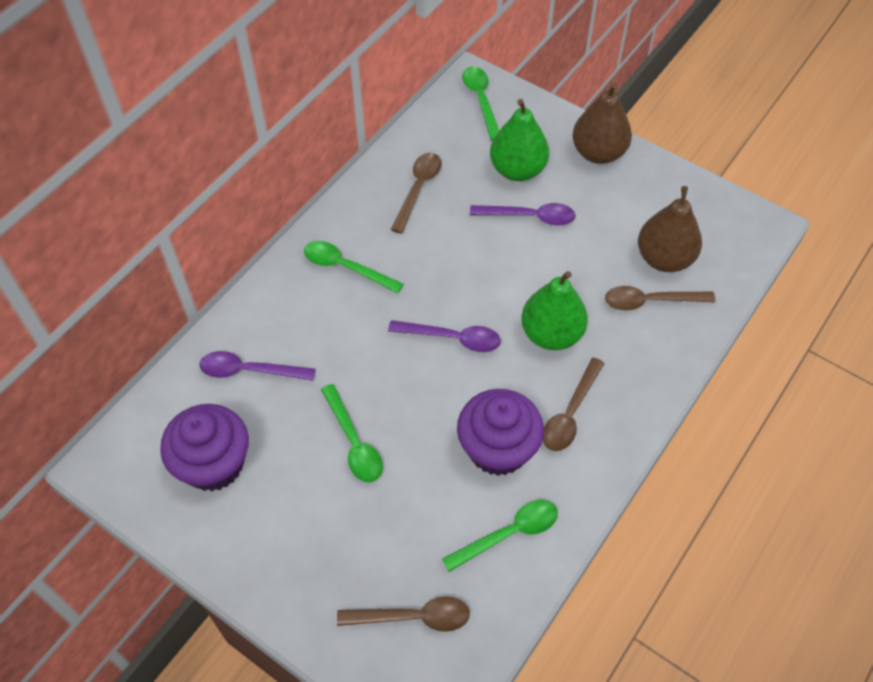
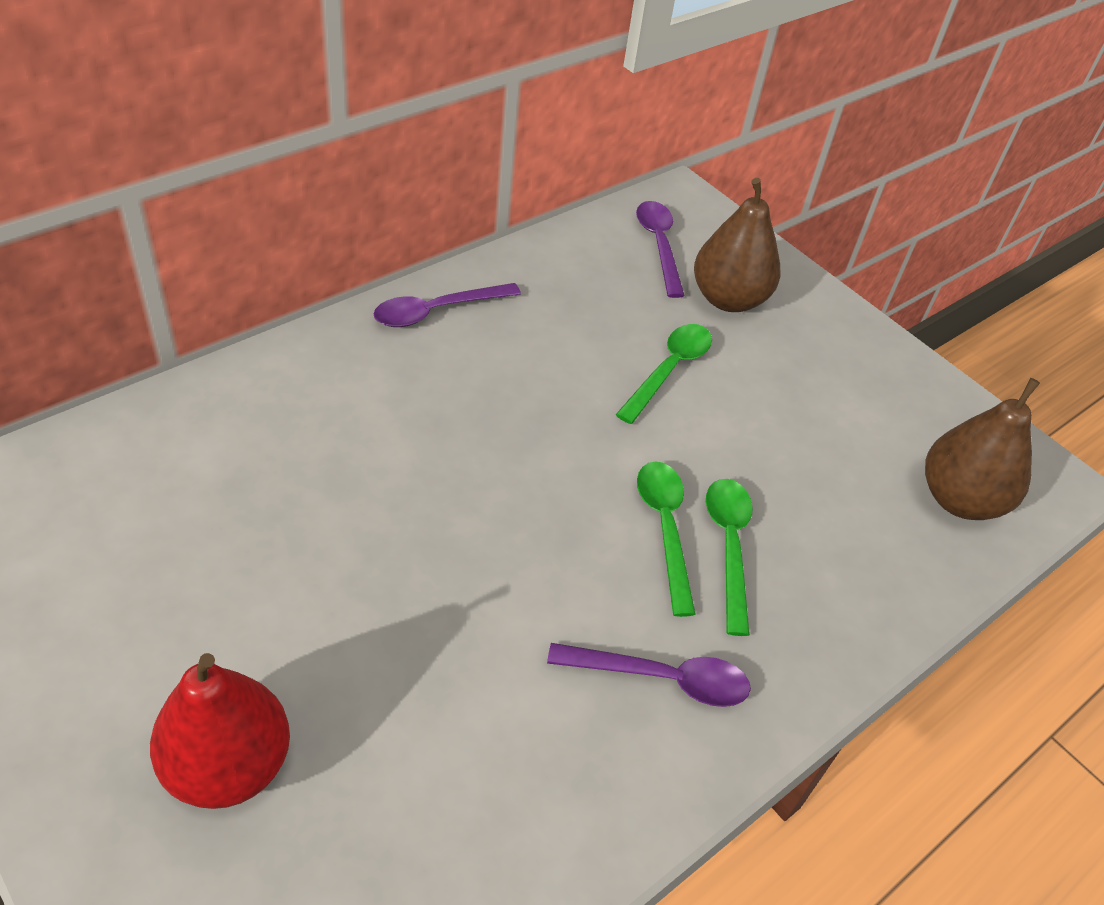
brown spoon: 4 -> 0
green pear: 2 -> 0
green spoon: 4 -> 3
purple cupcake: 2 -> 0
red pear: 0 -> 1

